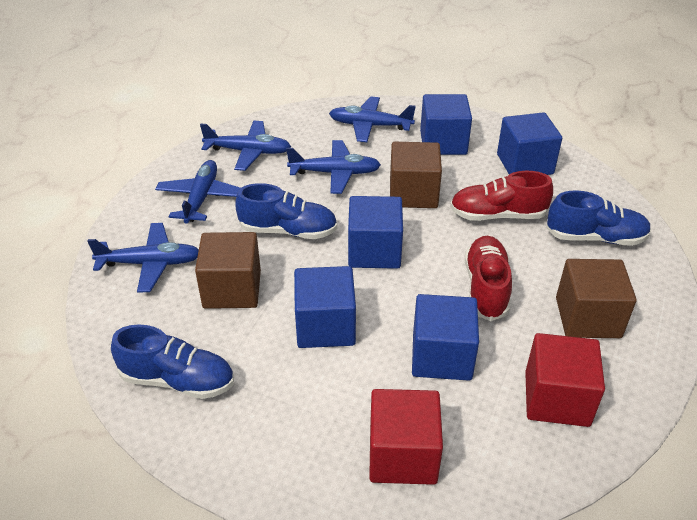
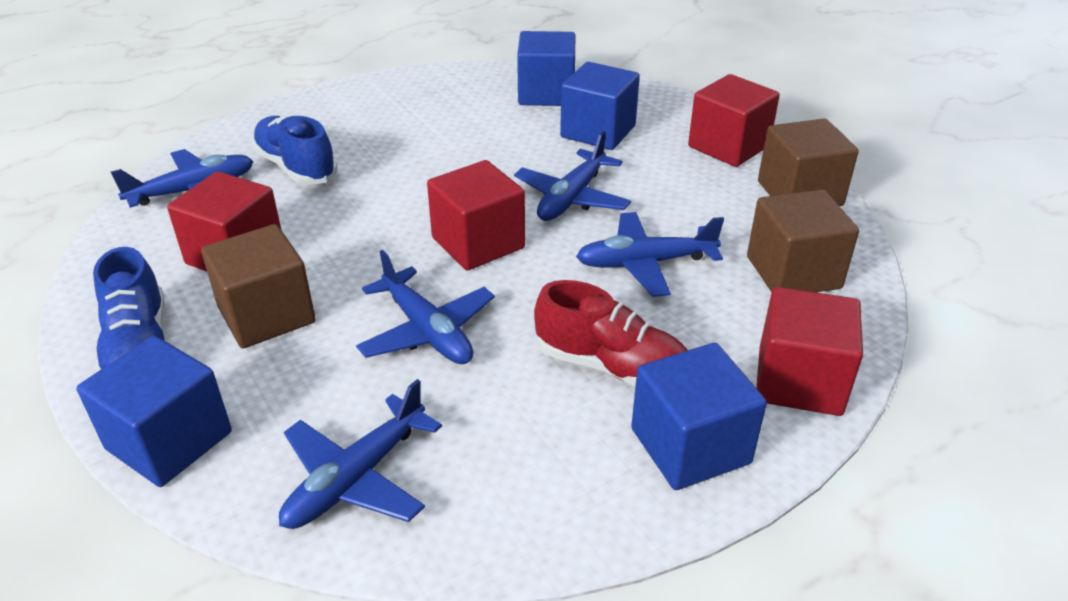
blue cube: 5 -> 4
blue shoe: 3 -> 2
red cube: 2 -> 4
red shoe: 2 -> 1

